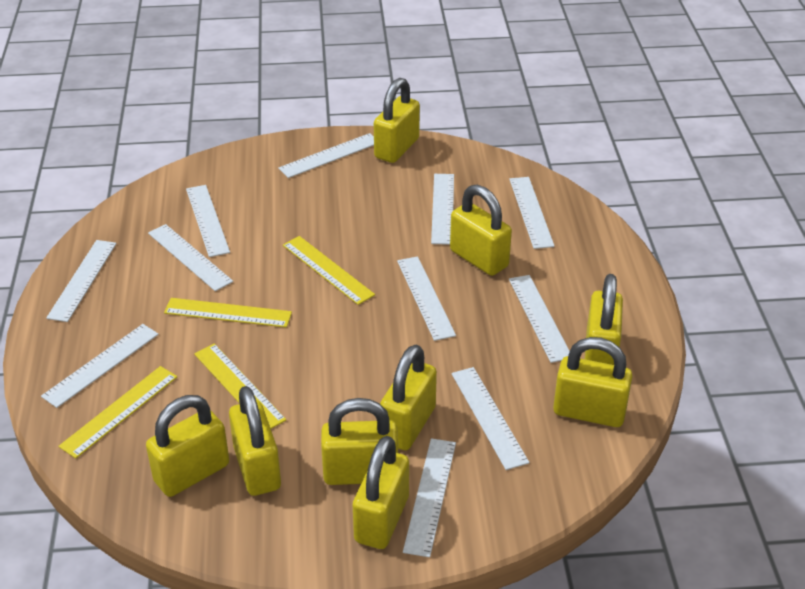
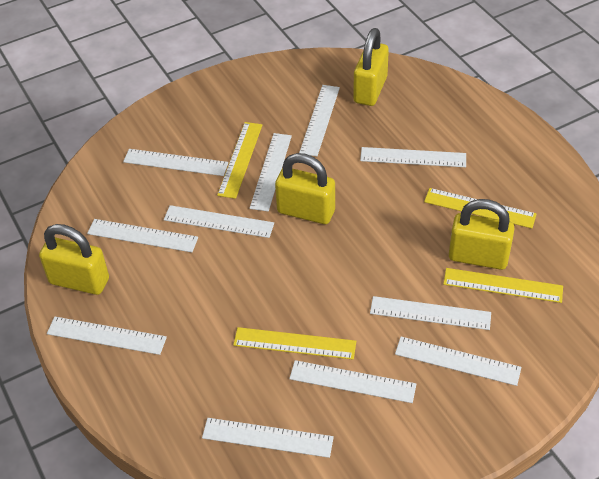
yellow padlock: 9 -> 4

